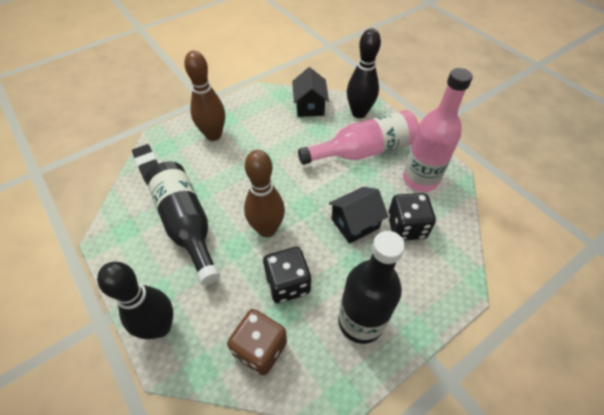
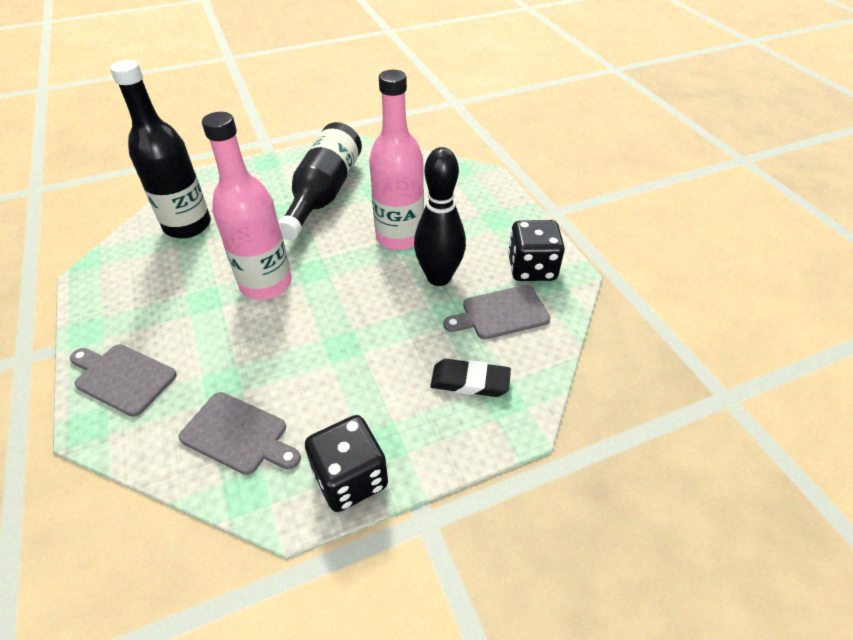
black bowling pin: 2 -> 1
black house: 2 -> 0
brown bowling pin: 2 -> 0
brown dice: 1 -> 0
grey cutting board: 0 -> 3

